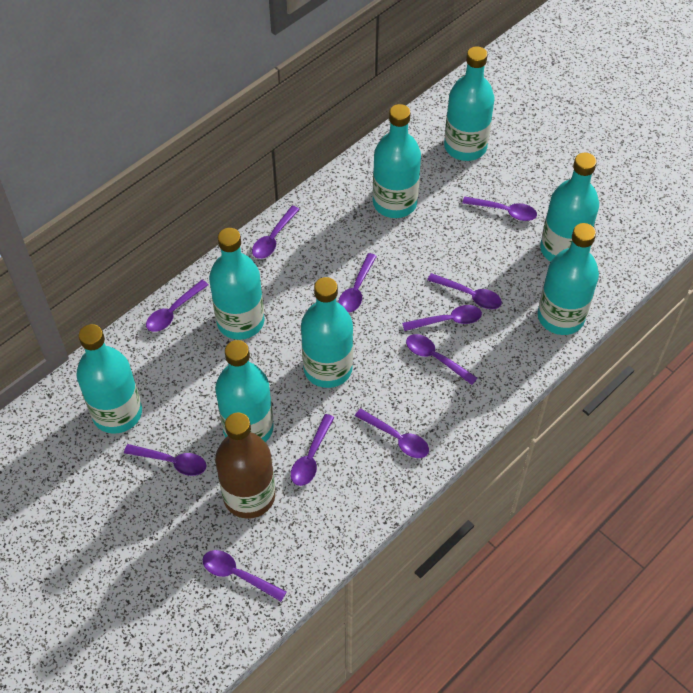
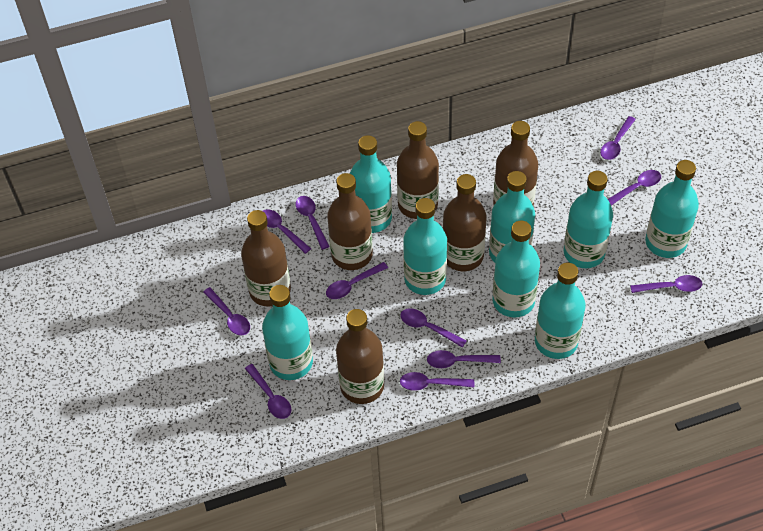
brown bottle: 1 -> 6

